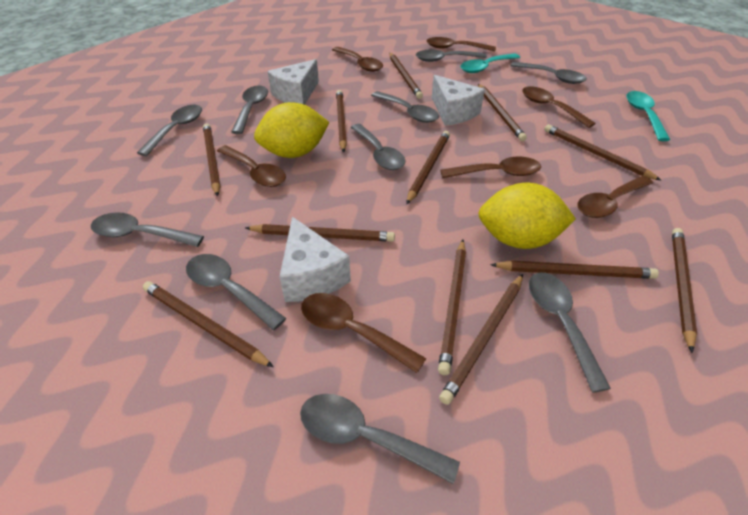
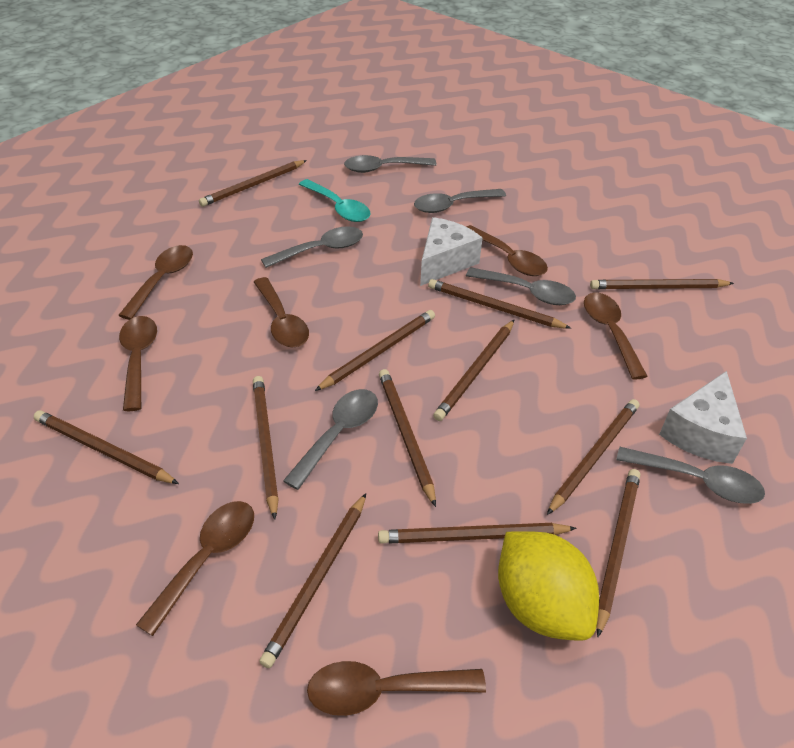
grey spoon: 10 -> 6
turquoise spoon: 2 -> 1
white cheese: 3 -> 2
yellow lemon: 2 -> 1

